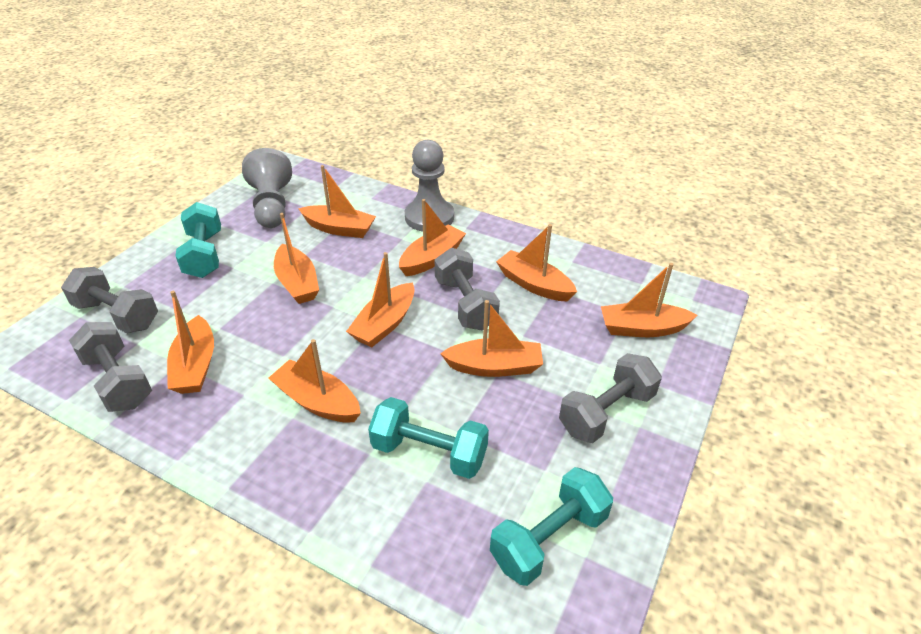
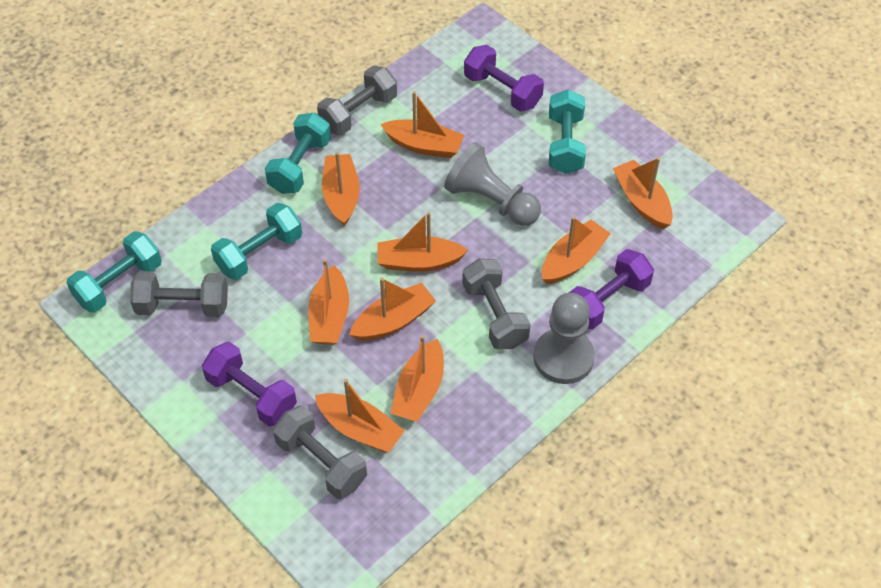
purple dumbbell: 0 -> 3
turquoise dumbbell: 3 -> 4

